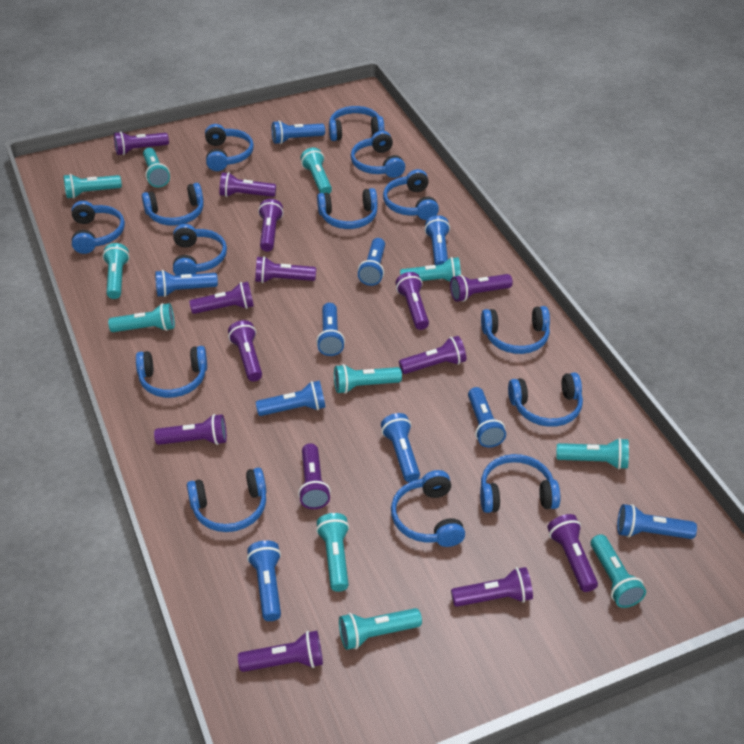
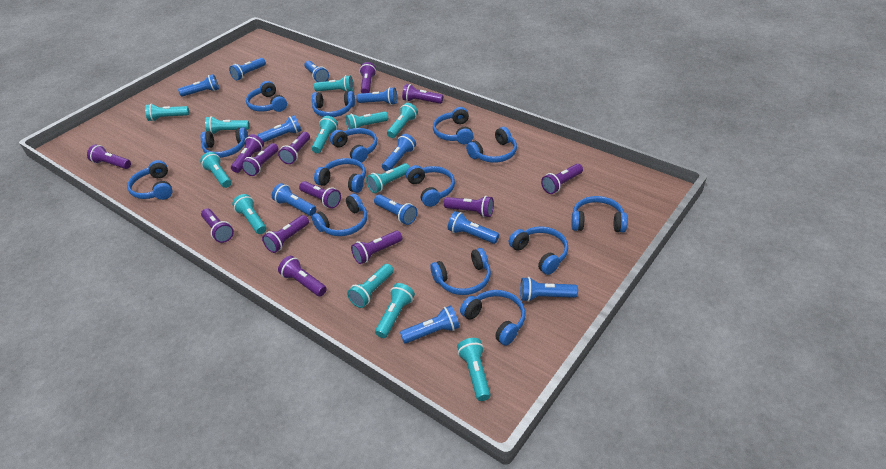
blue flashlight: 10 -> 11
purple flashlight: 14 -> 13
turquoise flashlight: 11 -> 12

